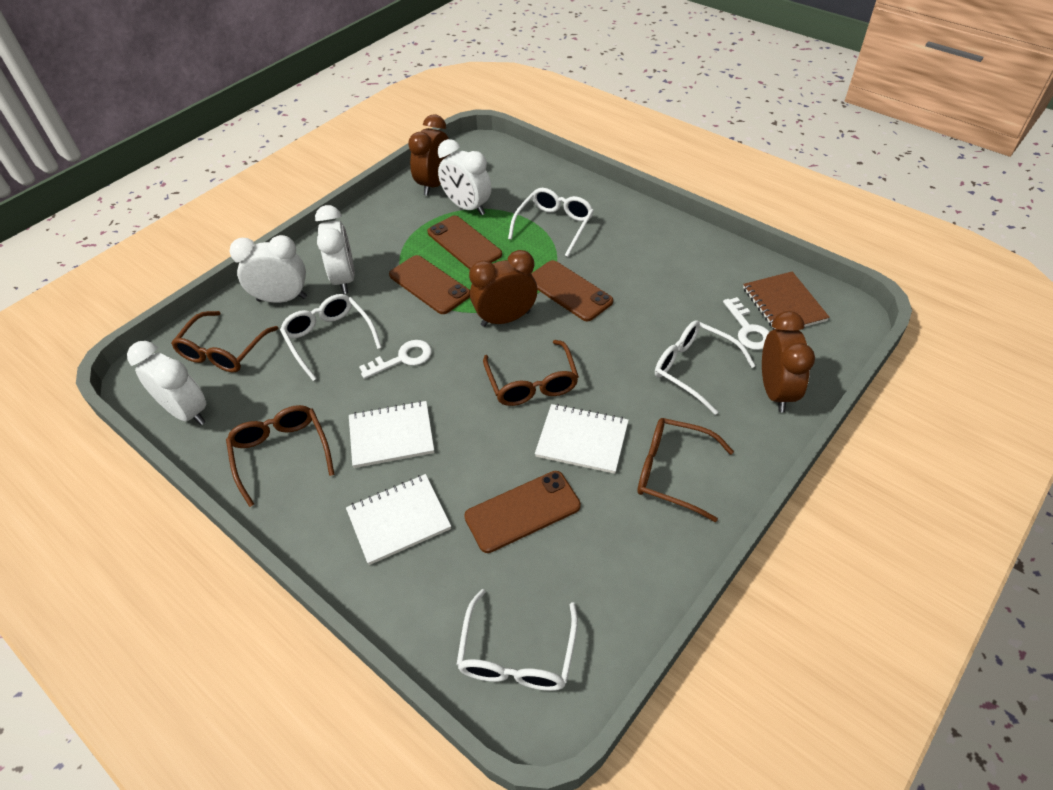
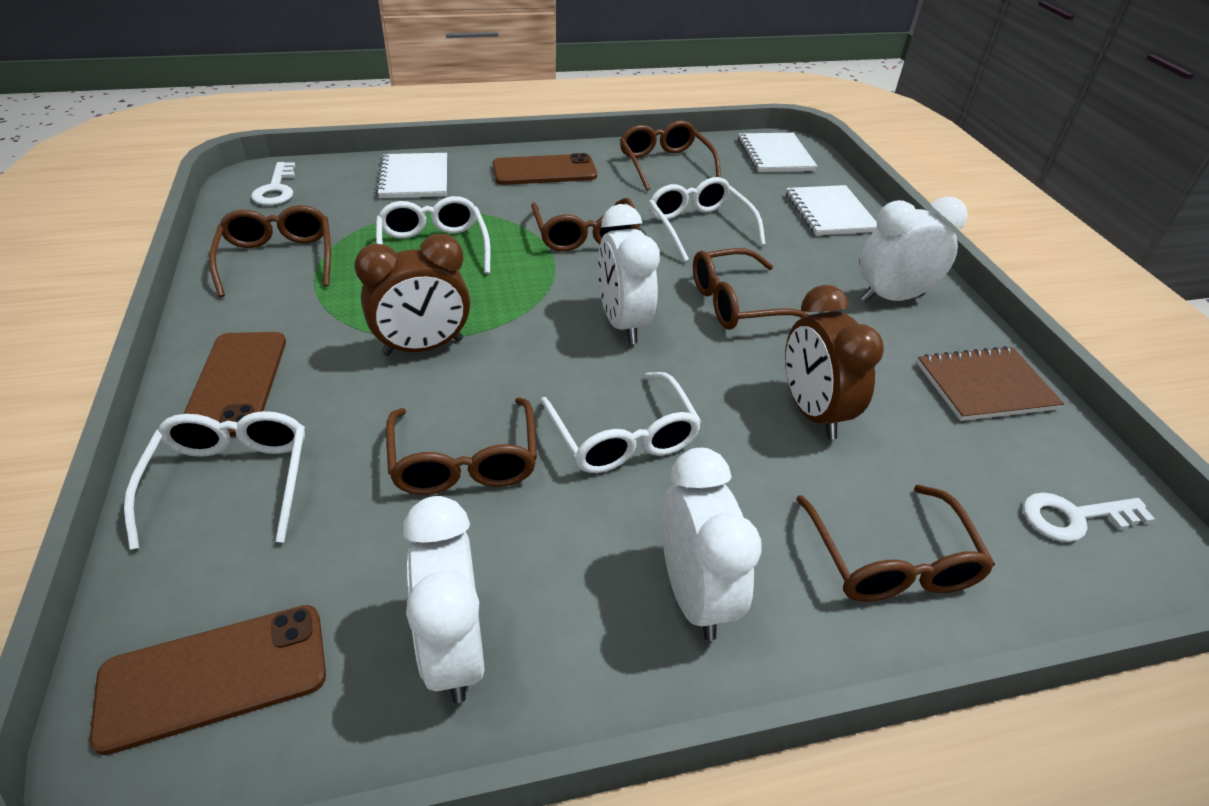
brown clock: 3 -> 2
brown glasses: 4 -> 6
brown phone: 4 -> 3

